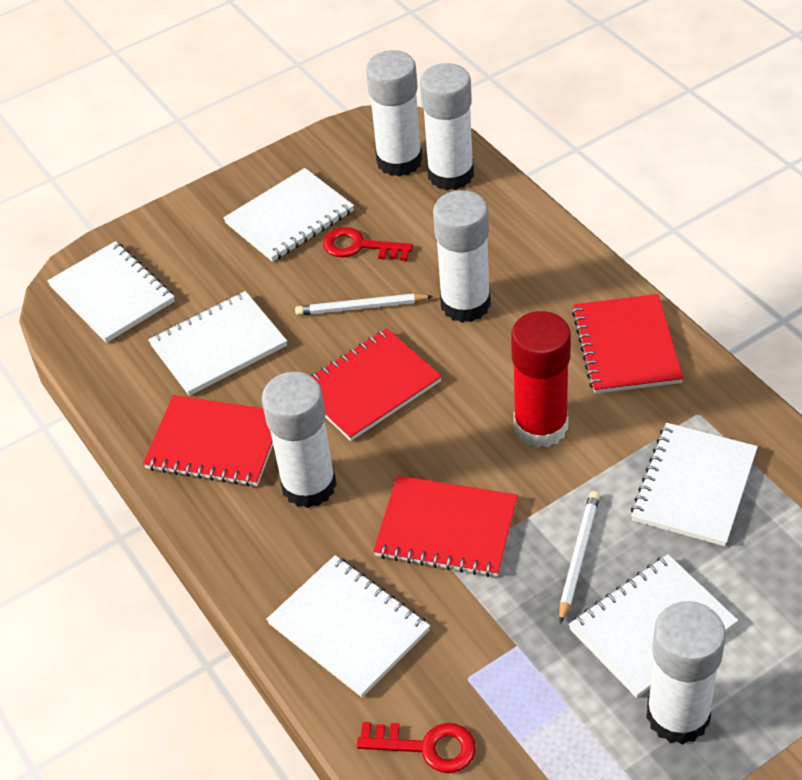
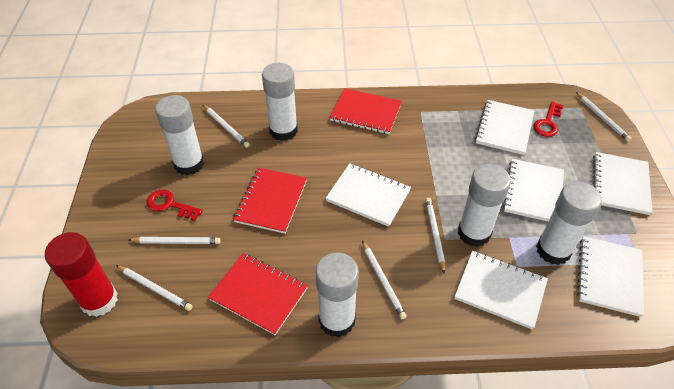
red notebook: 4 -> 3
white pencil: 2 -> 6

